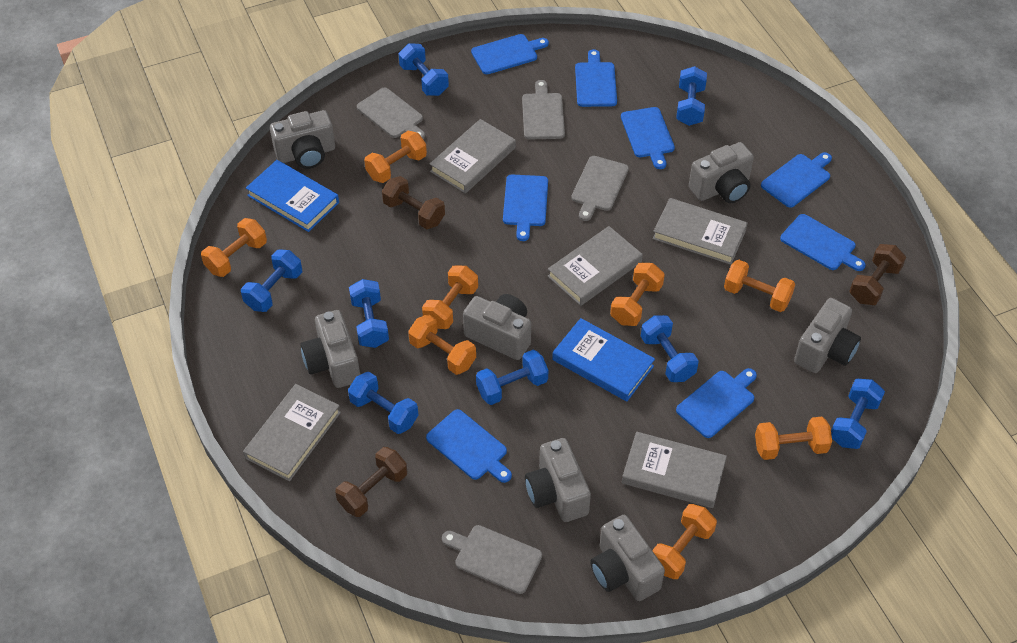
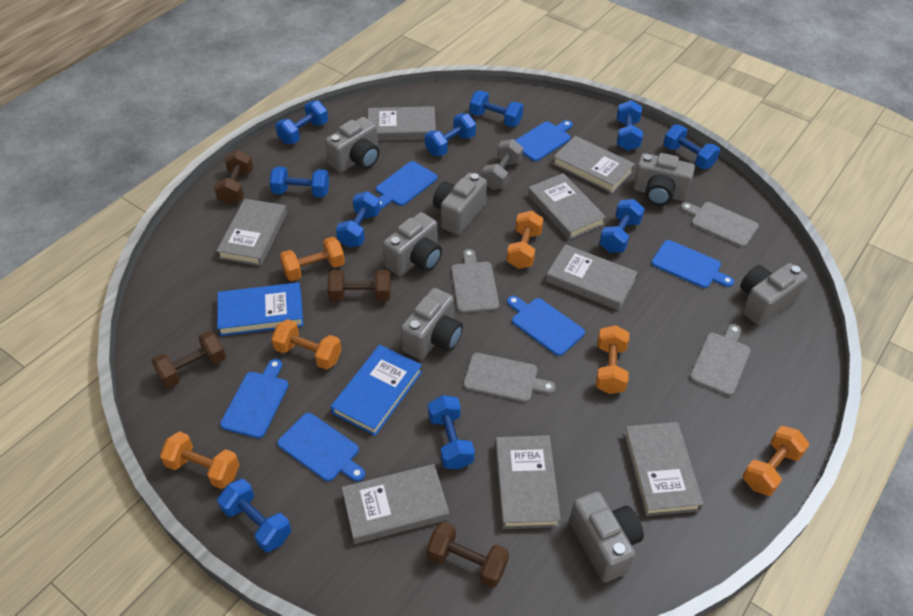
blue cutting board: 8 -> 6
blue dumbbell: 8 -> 10
brown dumbbell: 3 -> 4
grey book: 5 -> 8
grey dumbbell: 0 -> 1
orange dumbbell: 8 -> 6

